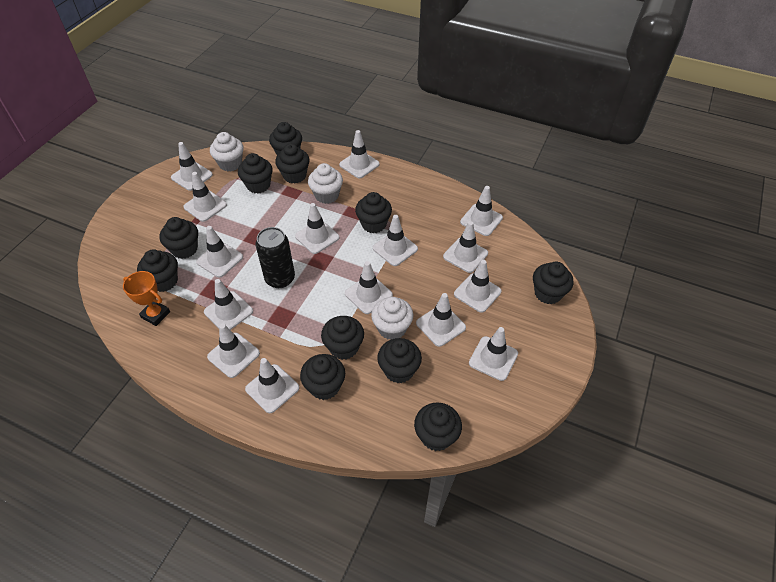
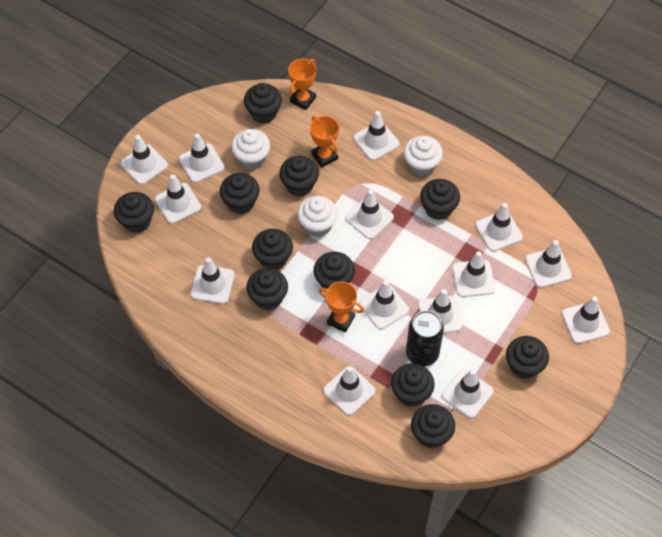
orange trophy: 1 -> 3
white traffic cone: 15 -> 14

